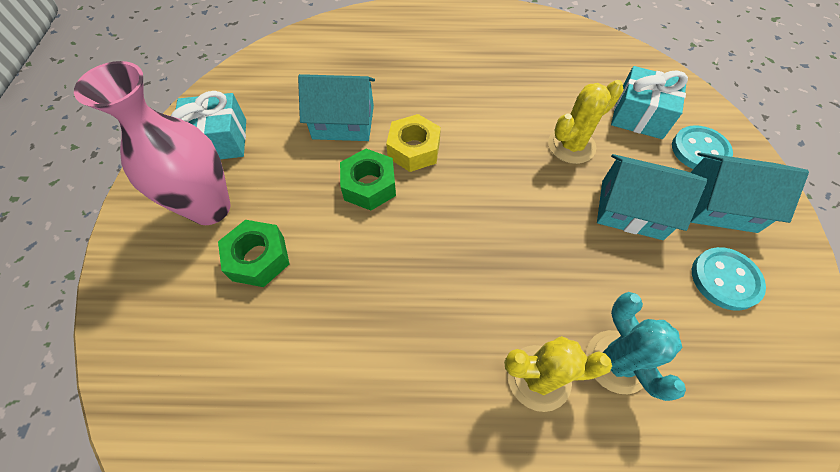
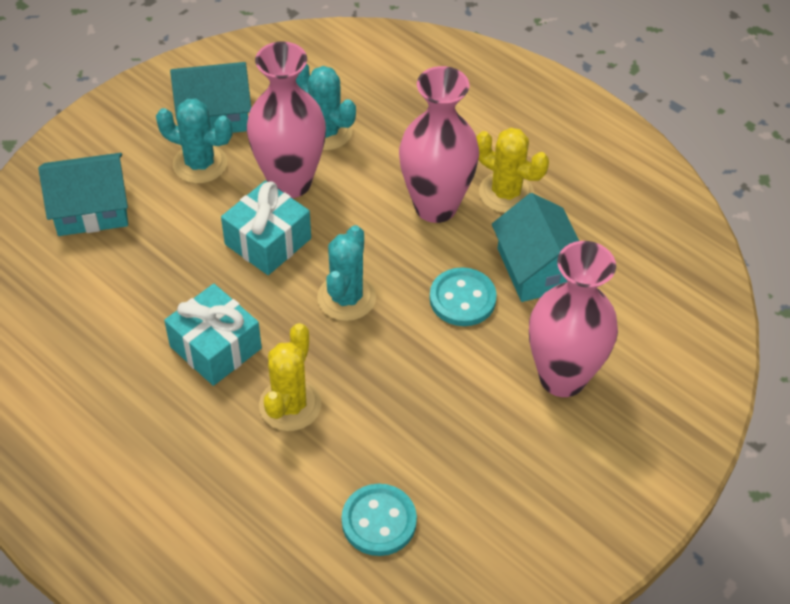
green nut: 2 -> 0
pink vase: 1 -> 3
turquoise cactus: 1 -> 3
yellow nut: 1 -> 0

